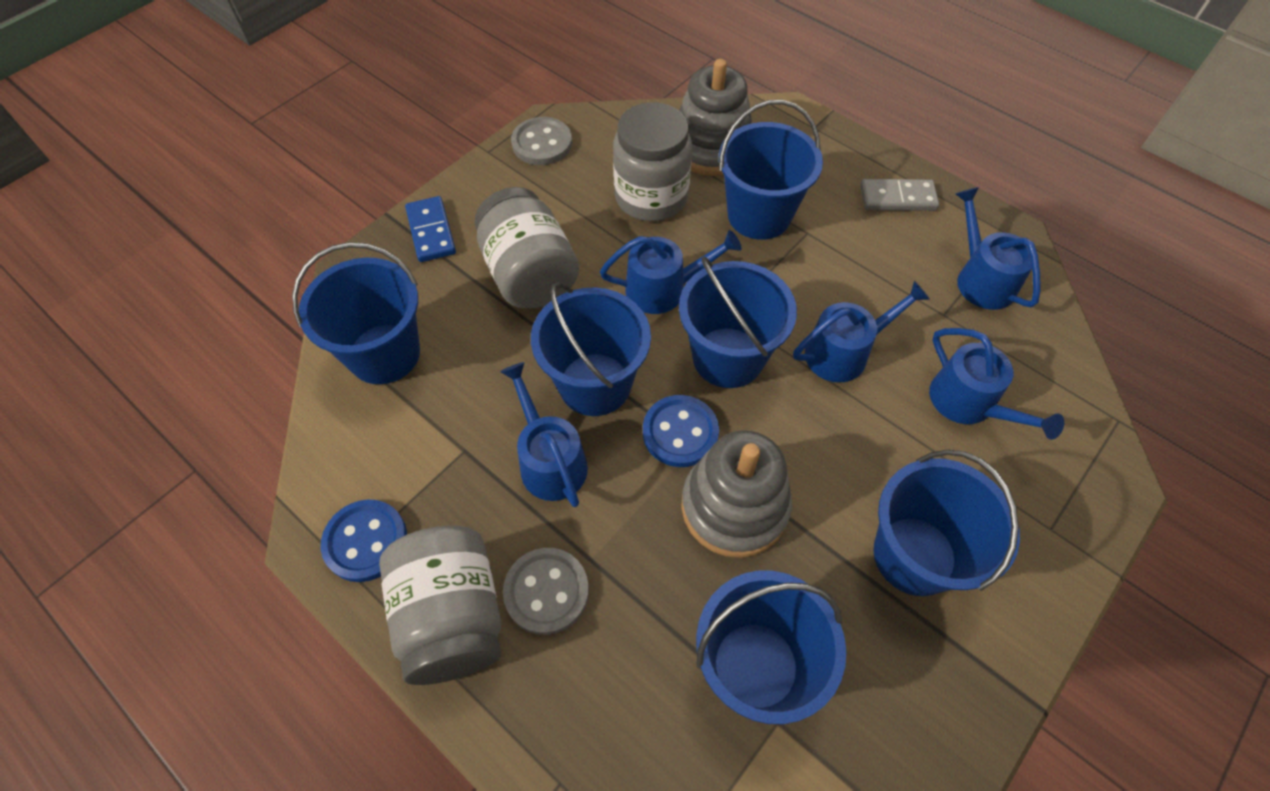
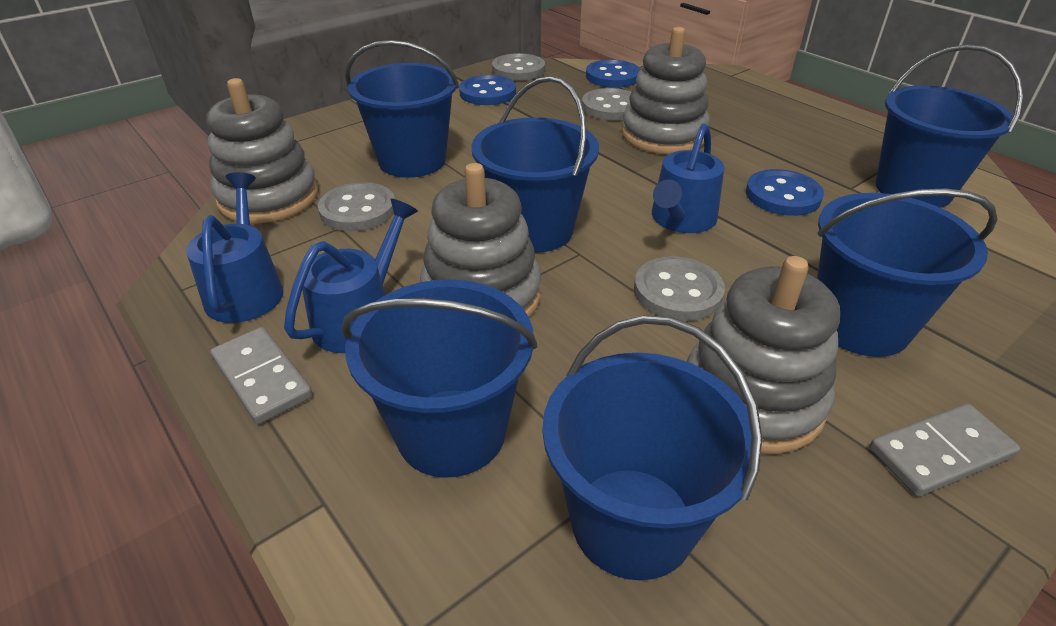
blue button: 2 -> 3
blue domino: 1 -> 0
blue watering can: 5 -> 3
grey button: 2 -> 4
grey domino: 1 -> 2
grey jar: 3 -> 0
grey stacking toy: 2 -> 4

